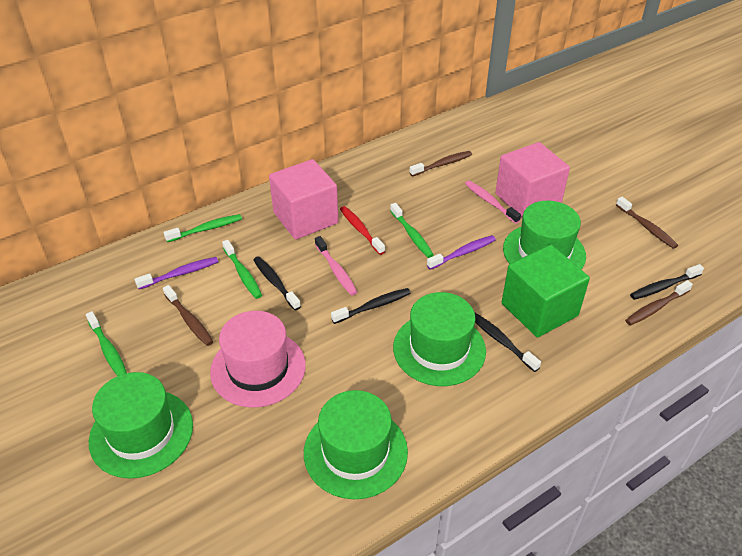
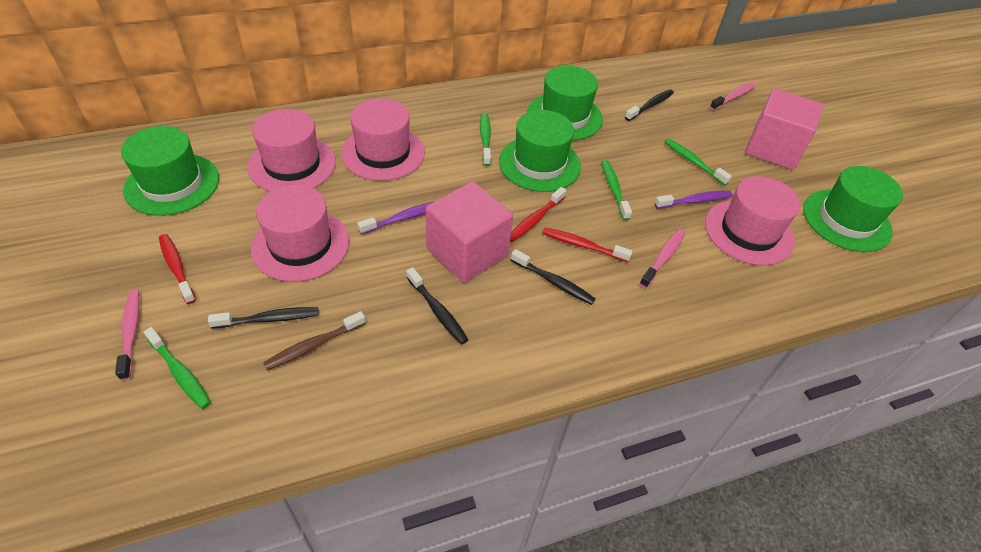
brown toothbrush: 4 -> 1
green cube: 1 -> 0
pink hat: 1 -> 4
pink toothbrush: 2 -> 3
red toothbrush: 1 -> 3

